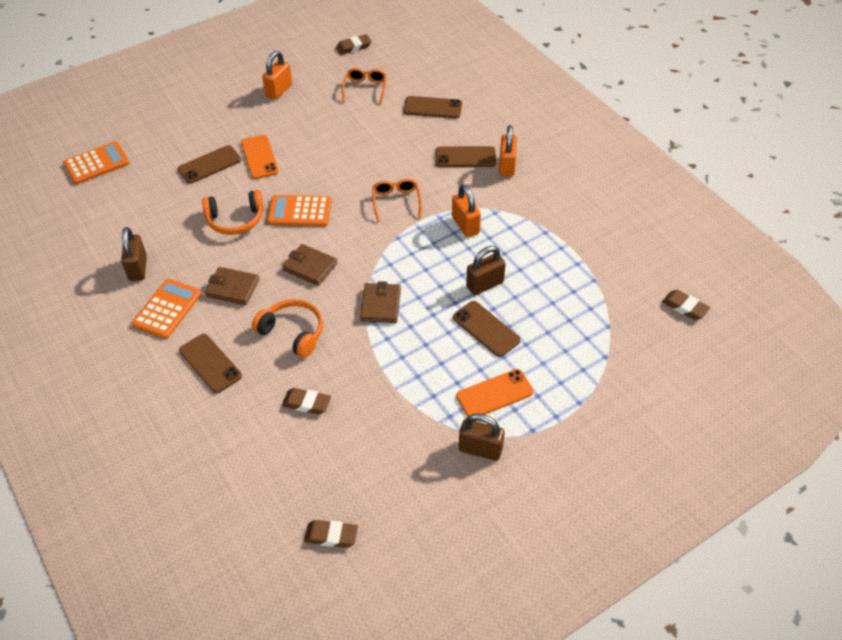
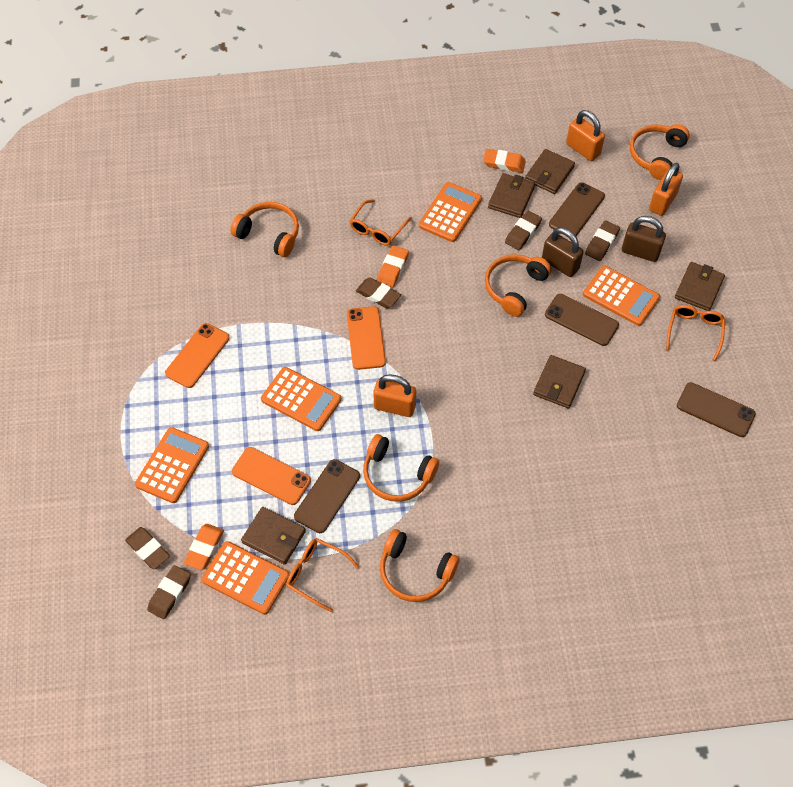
brown eraser: 4 -> 5
brown padlock: 3 -> 2
brown phone: 5 -> 4
brown wallet: 3 -> 5
orange calculator: 3 -> 5
orange eraser: 0 -> 3
orange glasses: 2 -> 3
orange headphones: 2 -> 5
orange phone: 2 -> 3

